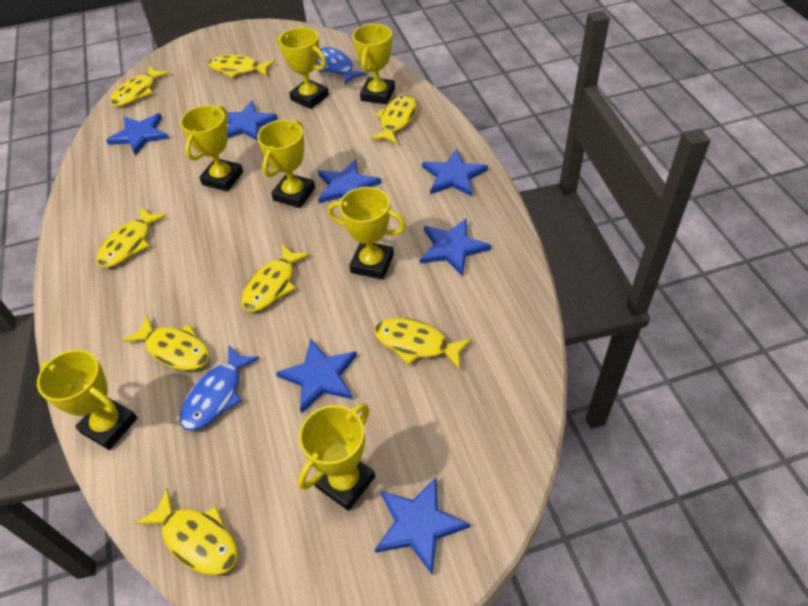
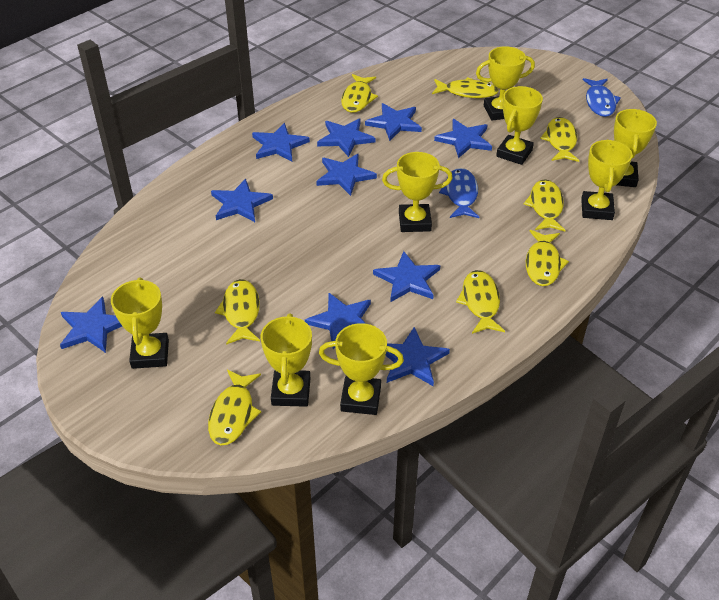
blue star: 7 -> 10
yellow trophy: 7 -> 8

